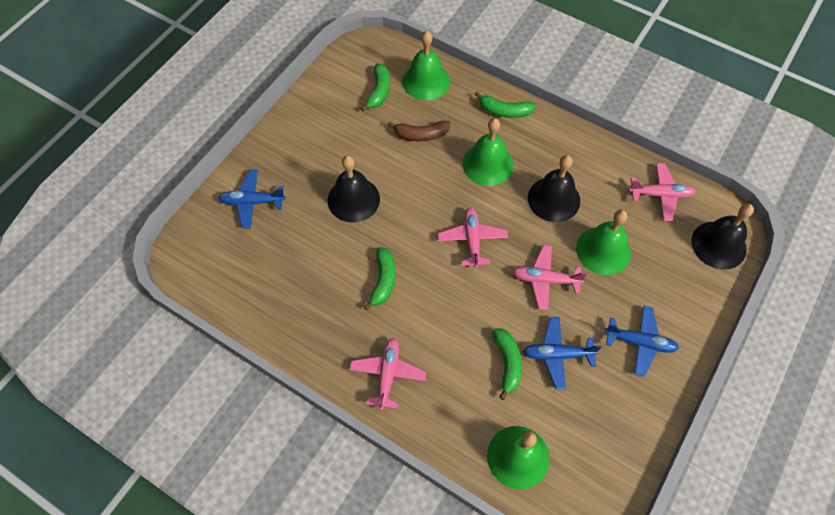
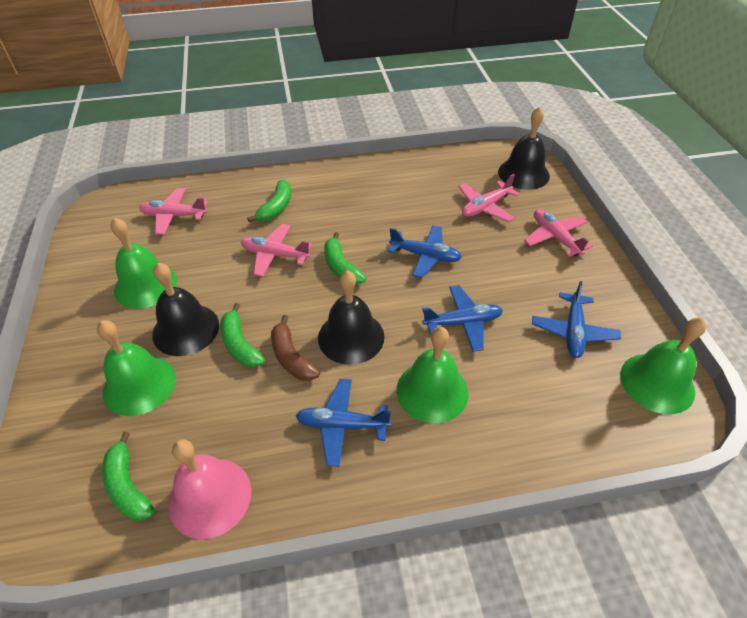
blue plane: 3 -> 4
pink bell: 0 -> 1

